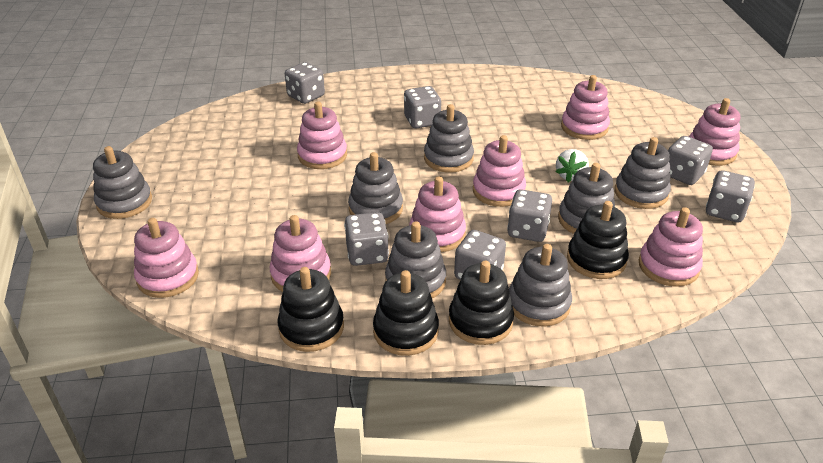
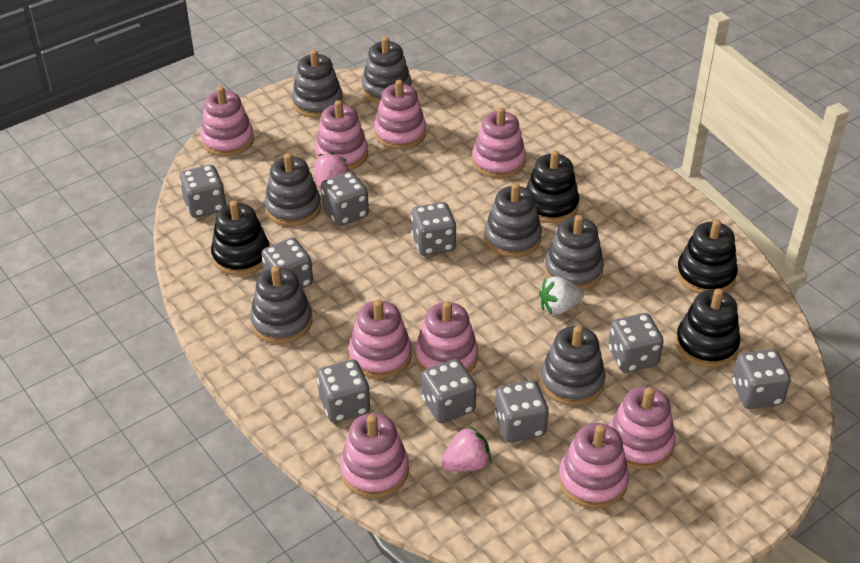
grey dice: 7 -> 9
pink stacking toy: 8 -> 9
pink strawberry: 0 -> 2

